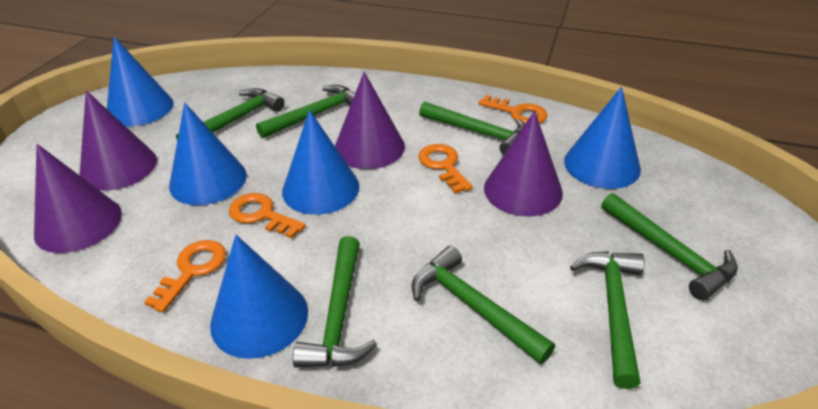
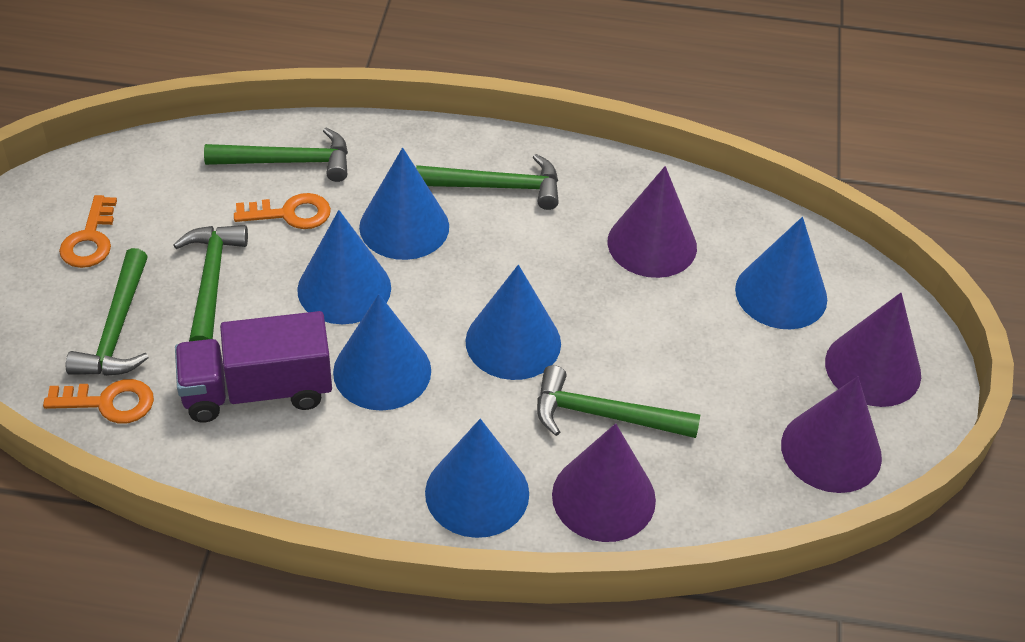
blue cone: 5 -> 6
green hammer: 7 -> 5
orange key: 4 -> 3
purple truck: 0 -> 1

